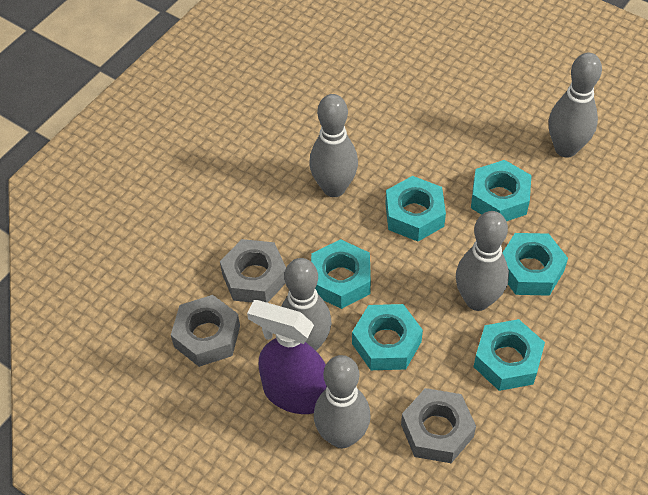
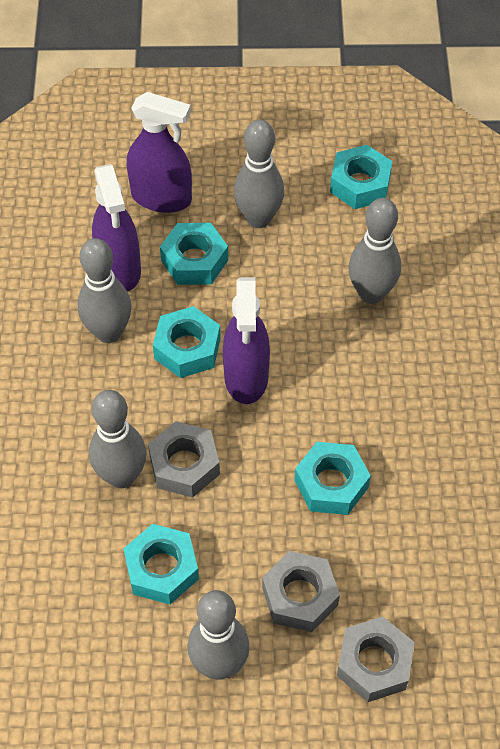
purple spray bottle: 1 -> 3
turquoise nut: 6 -> 5

